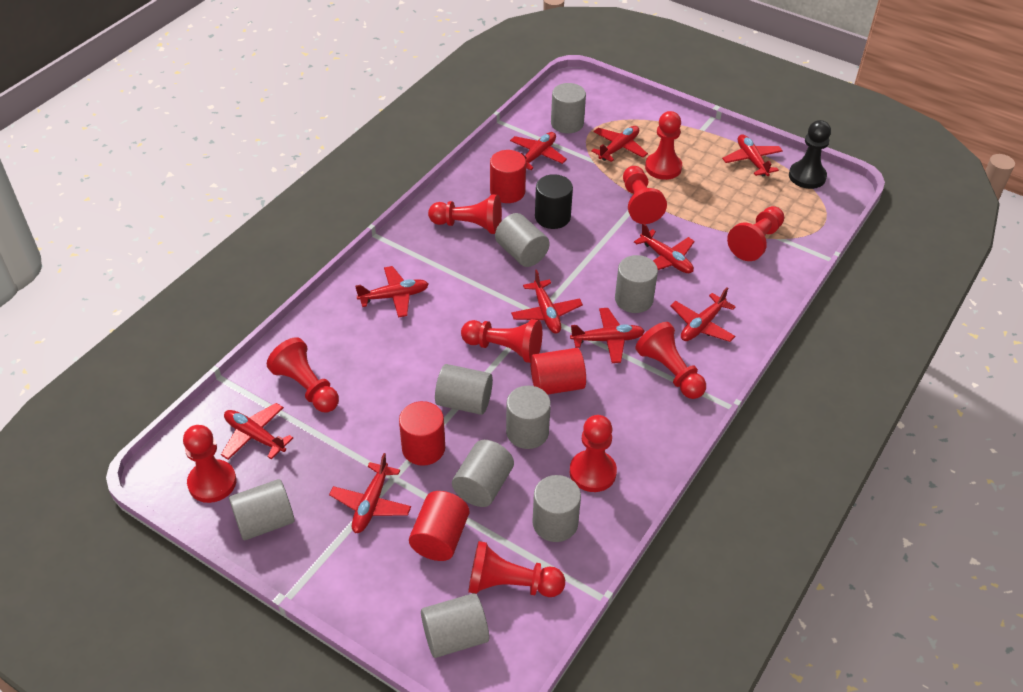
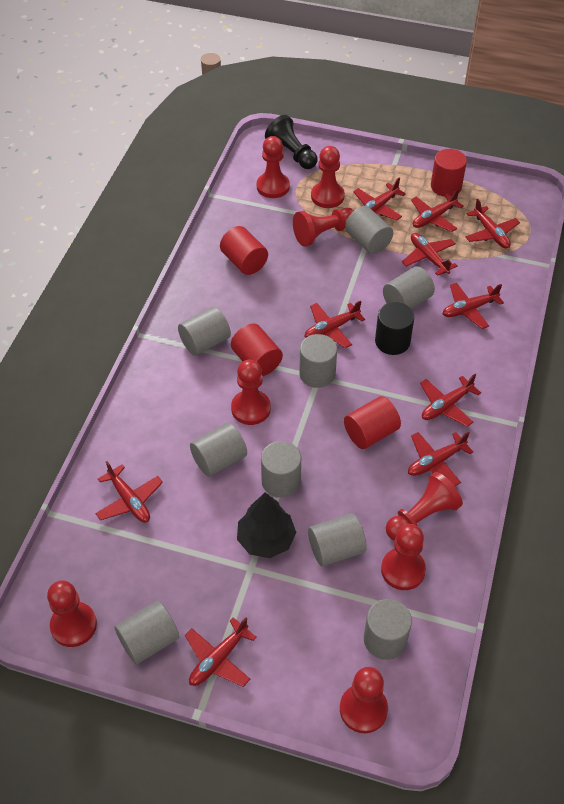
black tree: 0 -> 1
red pawn: 10 -> 8

